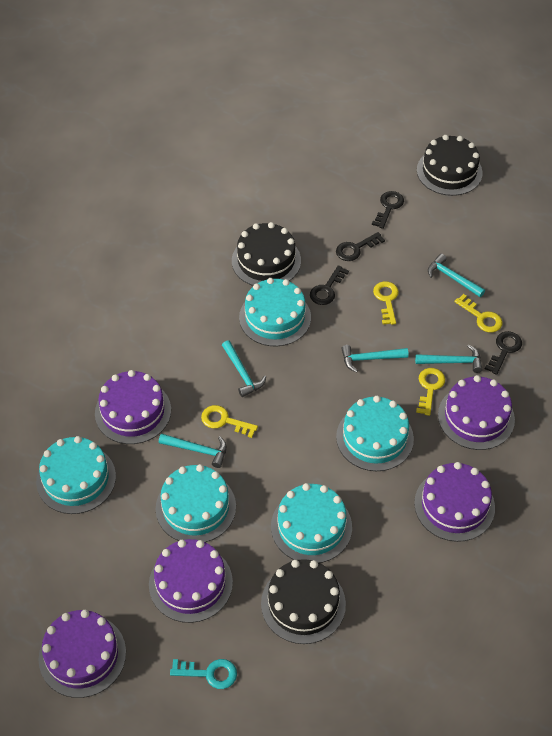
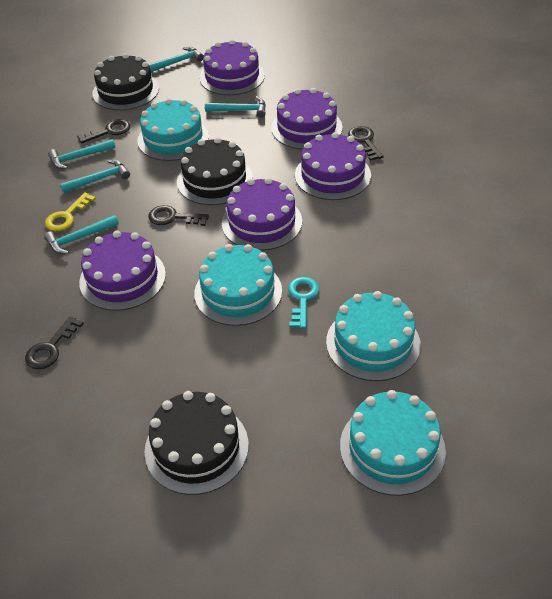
turquoise cake: 5 -> 4
yellow key: 4 -> 1

